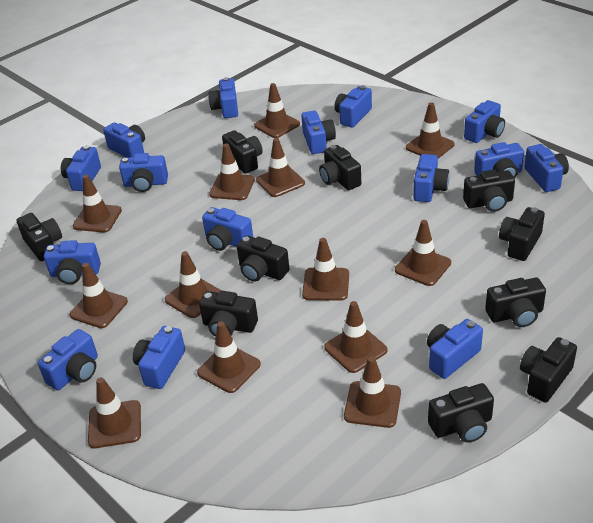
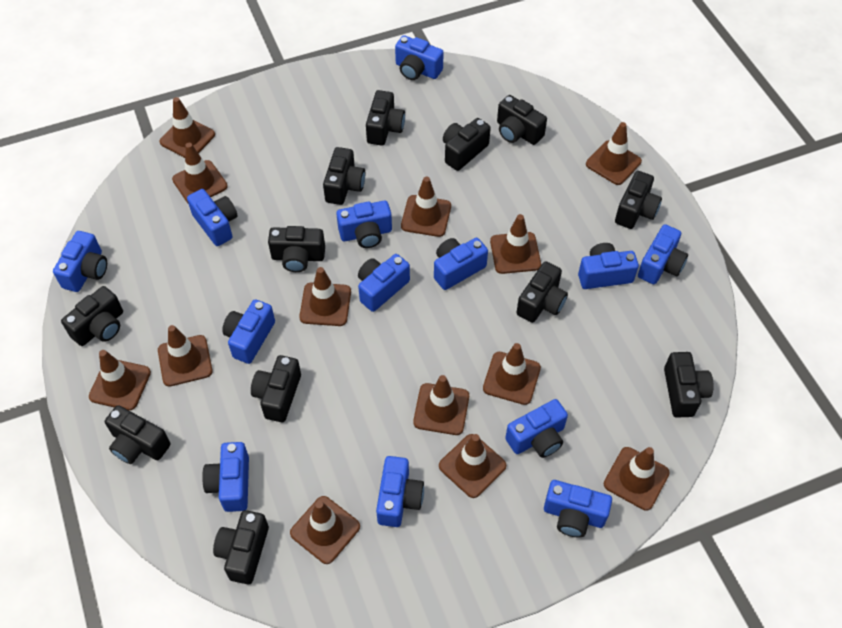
black camera: 10 -> 12
blue camera: 15 -> 13

